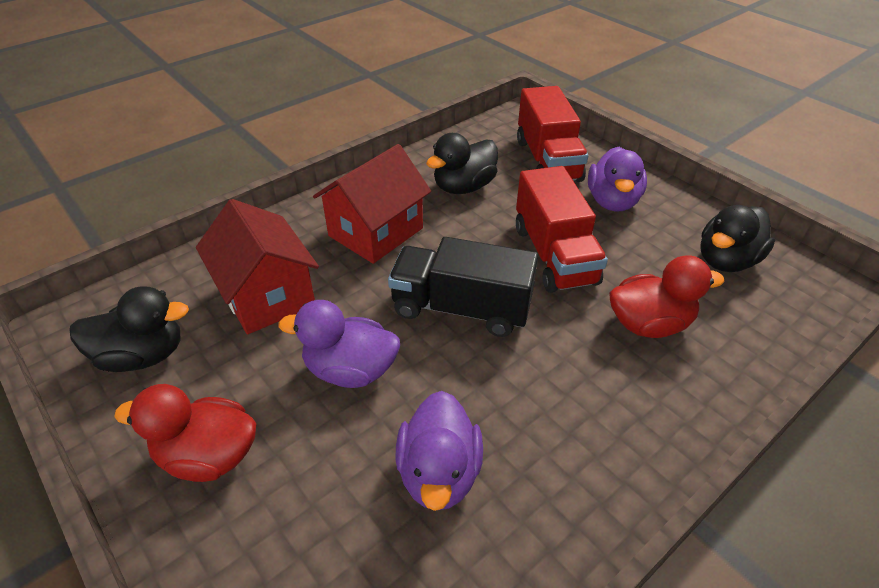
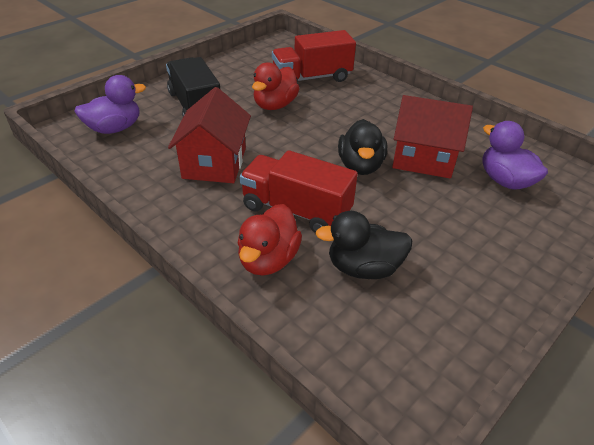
black duck: 3 -> 2
purple duck: 3 -> 2

